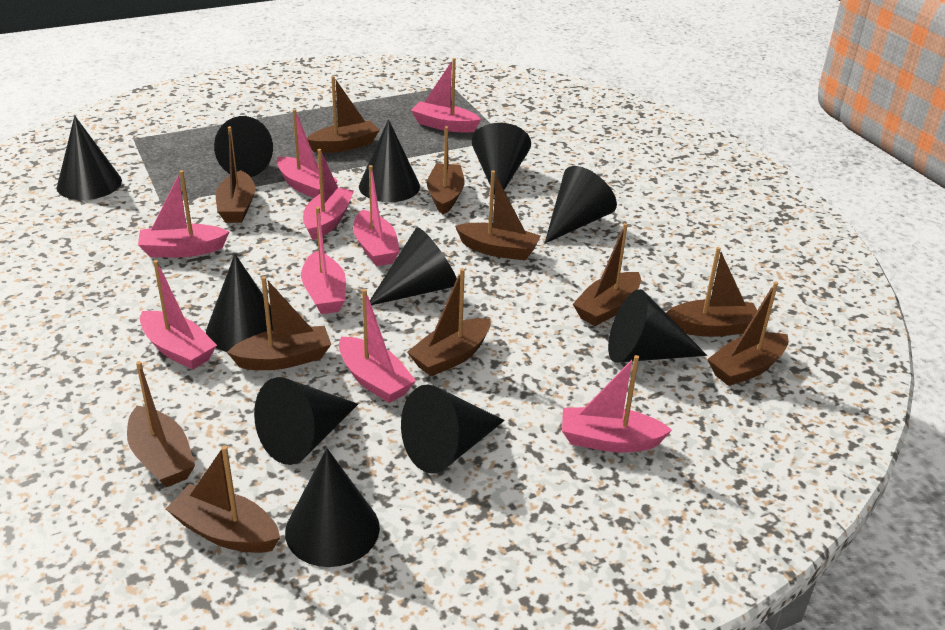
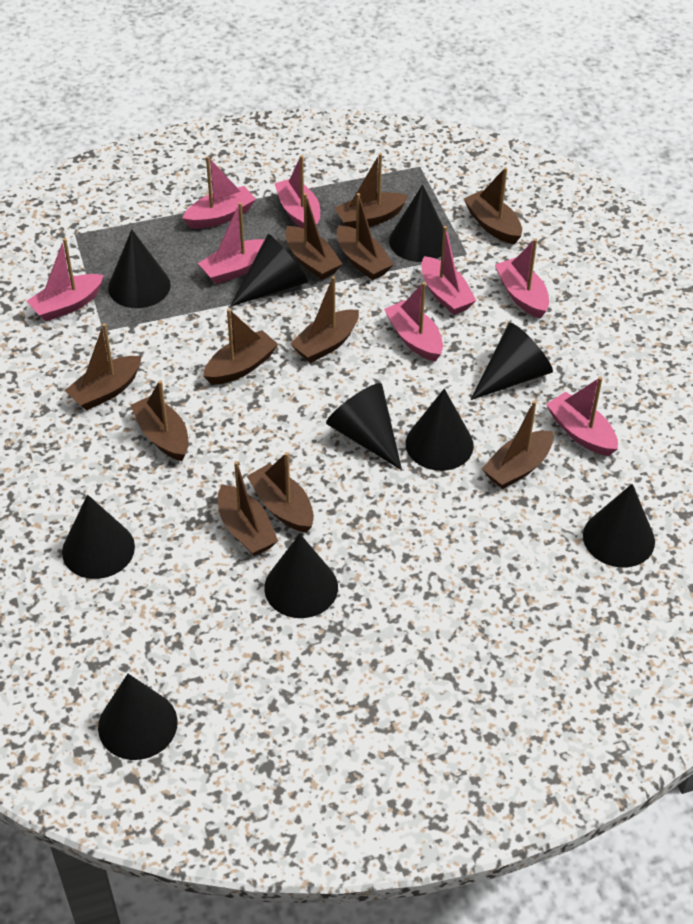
black cone: 11 -> 10
pink boat: 9 -> 8

